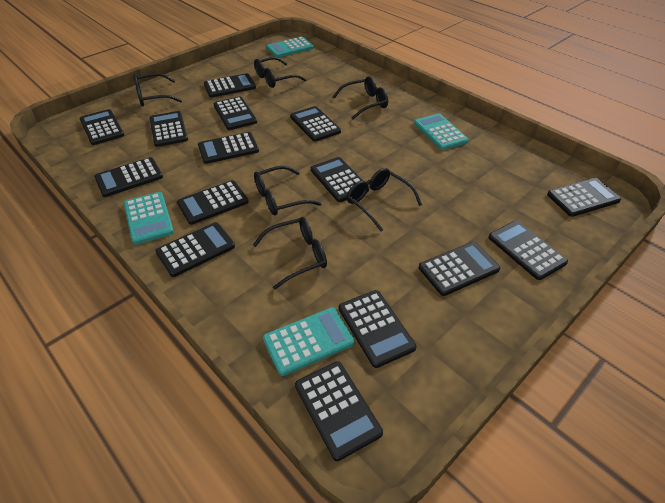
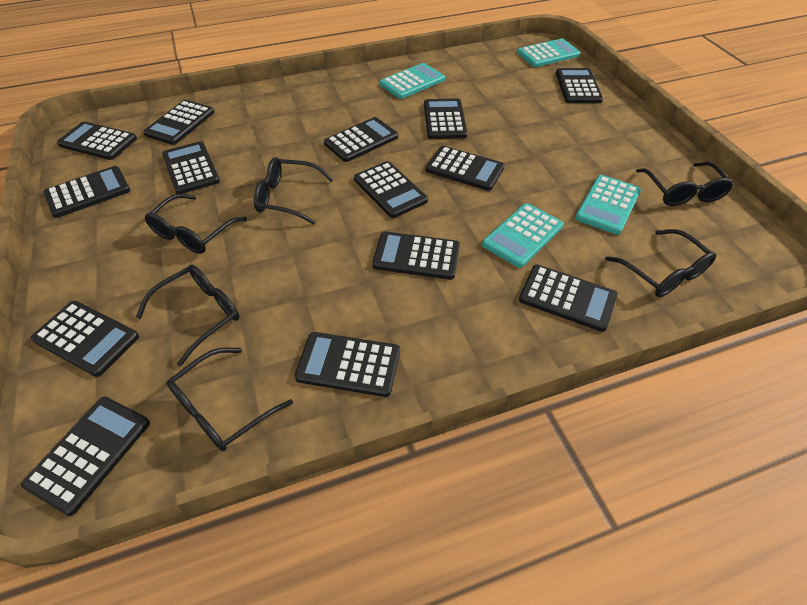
black calculator: 15 -> 14

